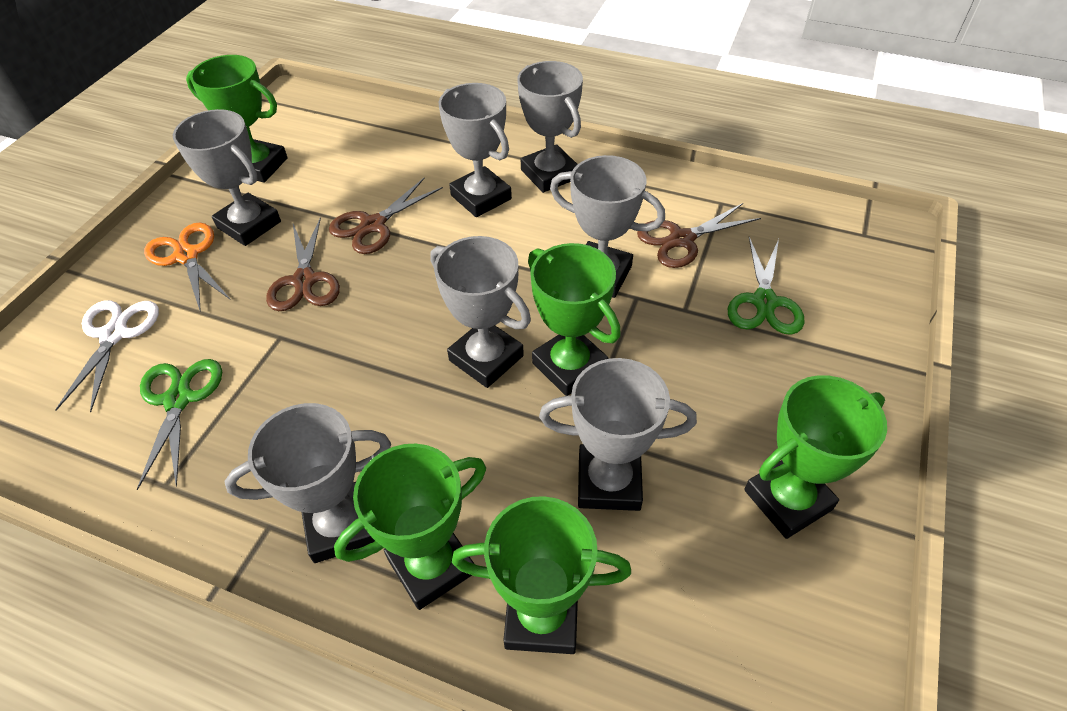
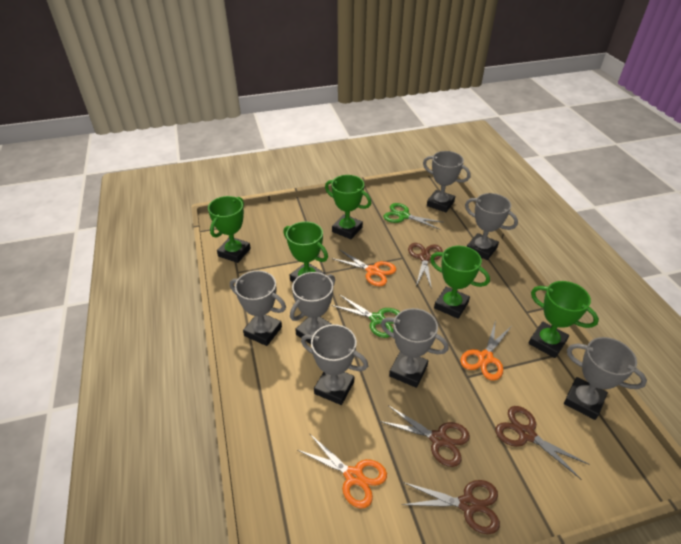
brown scissors: 3 -> 4
orange scissors: 1 -> 3
white scissors: 1 -> 0

